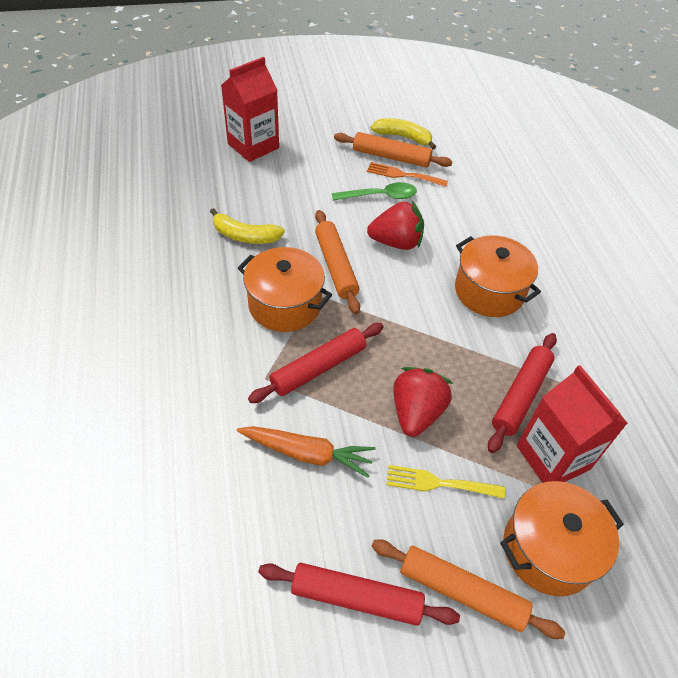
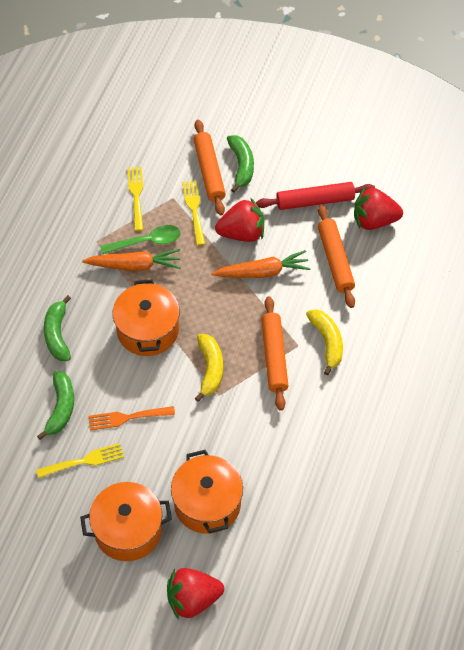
green banana: 0 -> 3
orange carrot: 1 -> 2
red carton: 2 -> 0
red rolling pin: 3 -> 1
red strawberry: 2 -> 3
yellow fork: 1 -> 3

